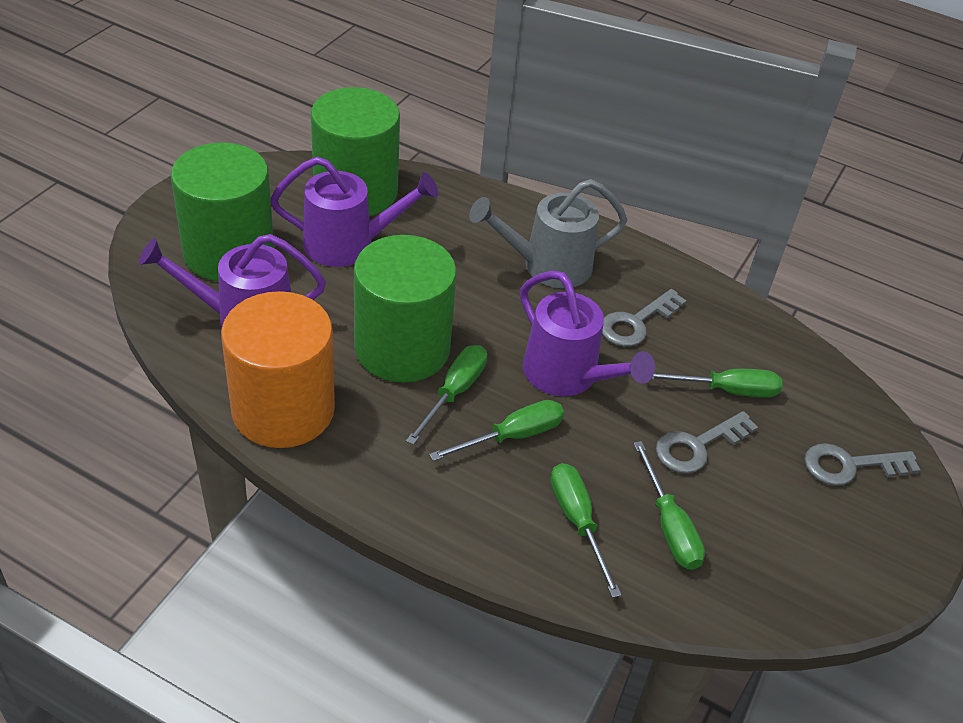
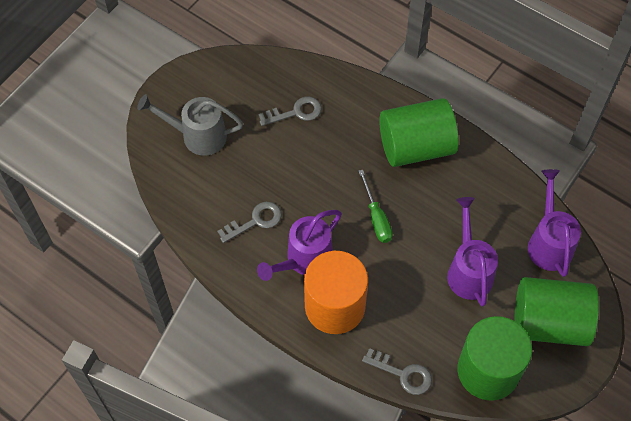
green screwdriver: 5 -> 1

